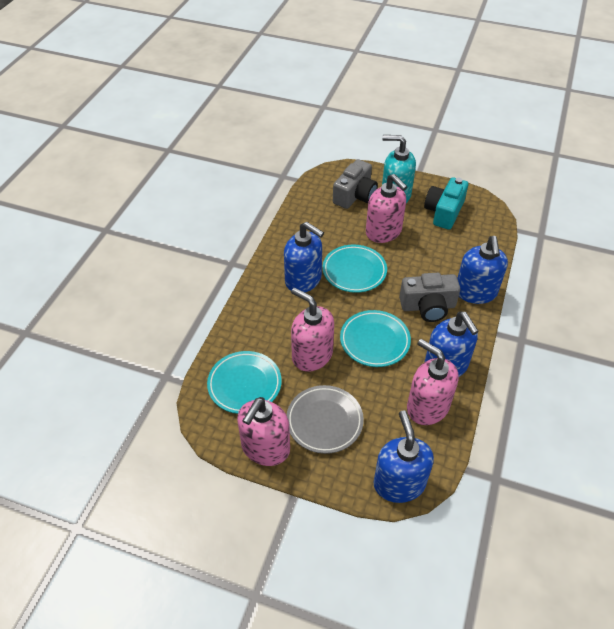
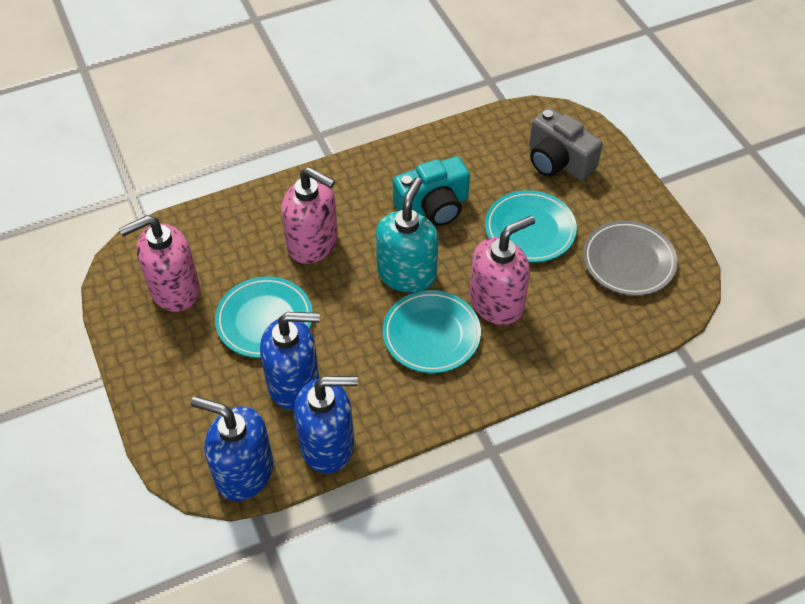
blue soap dispenser: 4 -> 3
grey camera: 2 -> 1
pink soap dispenser: 4 -> 3

